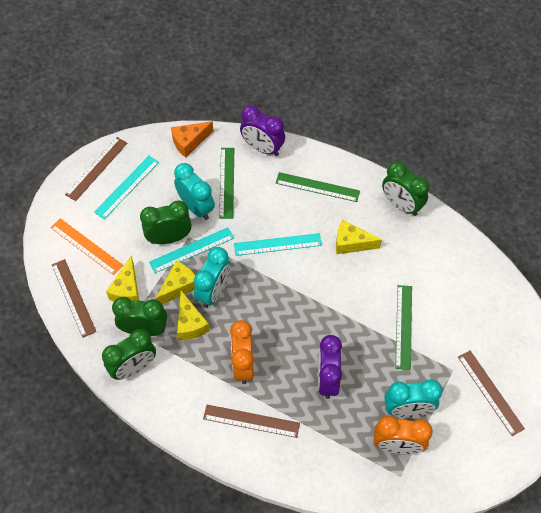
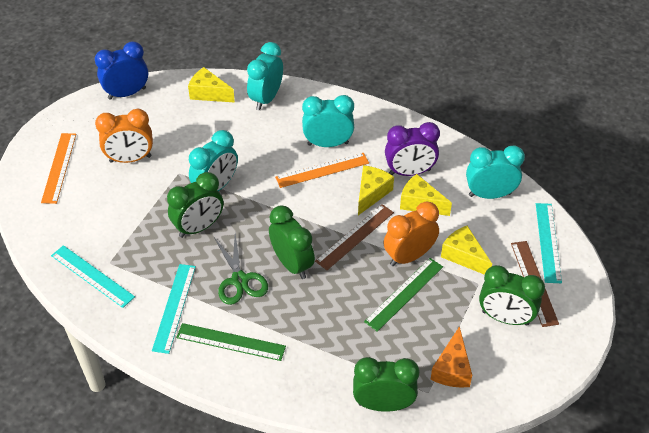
blue clock: 0 -> 1
brown ruler: 4 -> 2
green ruler: 3 -> 2
green scissors: 0 -> 1
orange ruler: 1 -> 2
purple clock: 2 -> 1
turquoise clock: 3 -> 4

